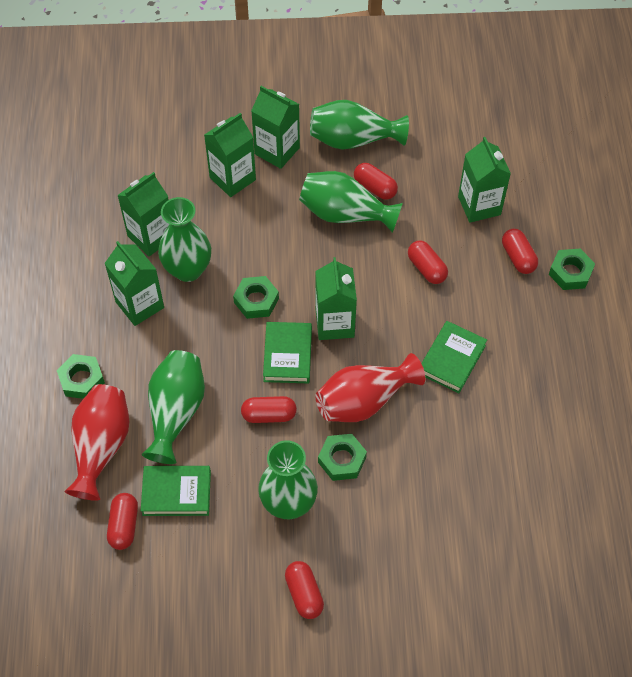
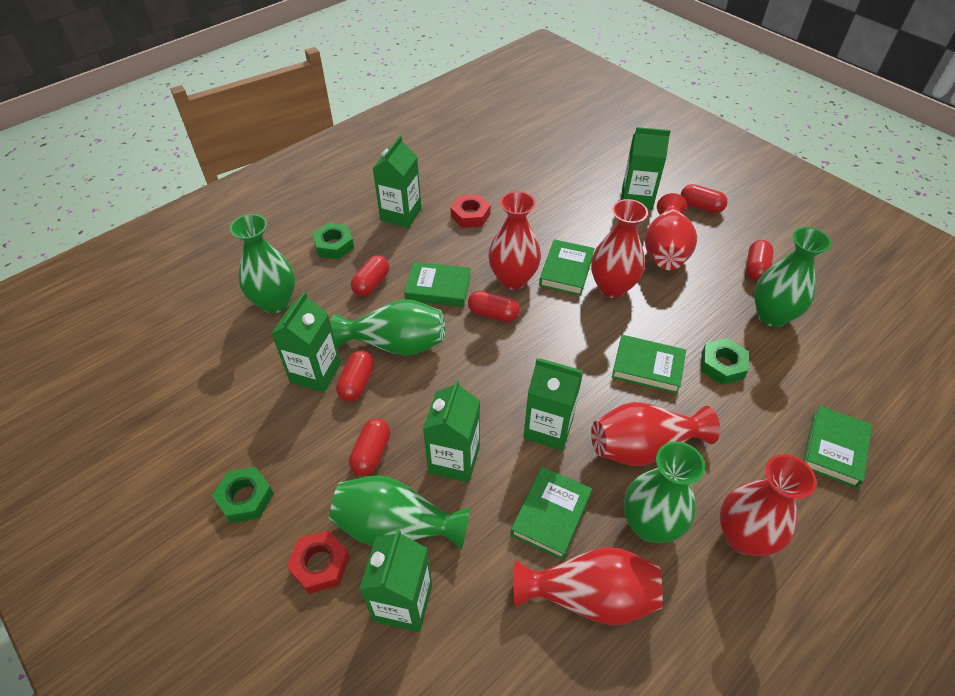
green book: 3 -> 5
green nut: 4 -> 3
red nut: 0 -> 2
red vase: 2 -> 6

